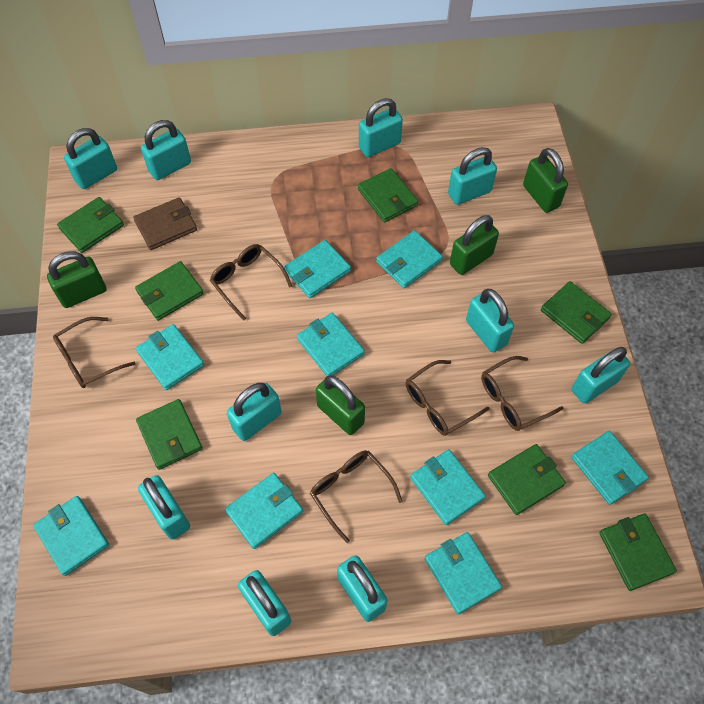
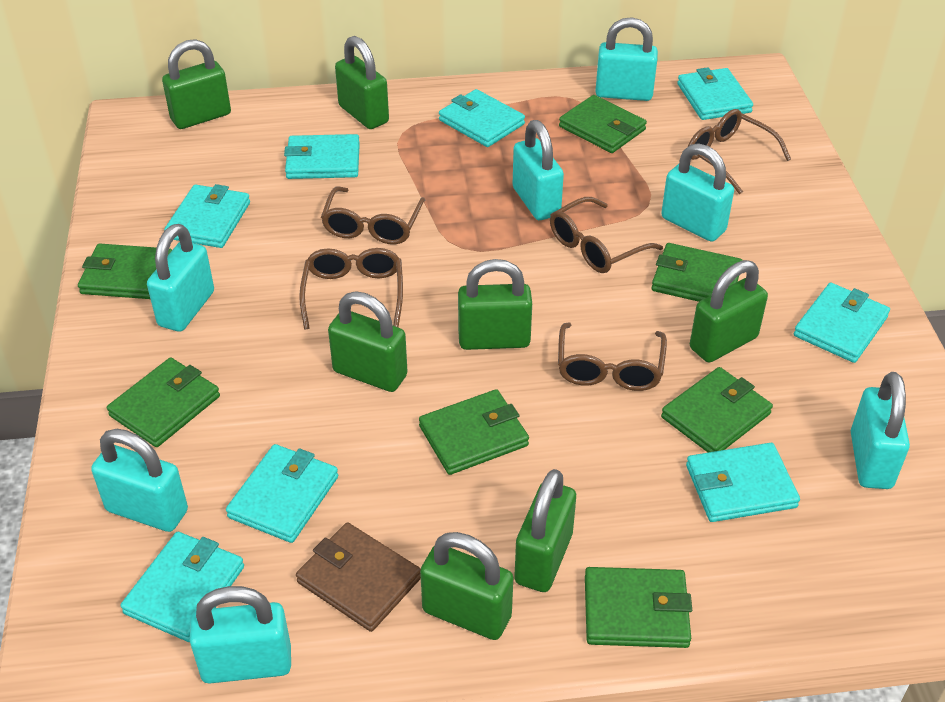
green padlock: 4 -> 7
turquoise padlock: 10 -> 7
turquoise wallet: 9 -> 8

